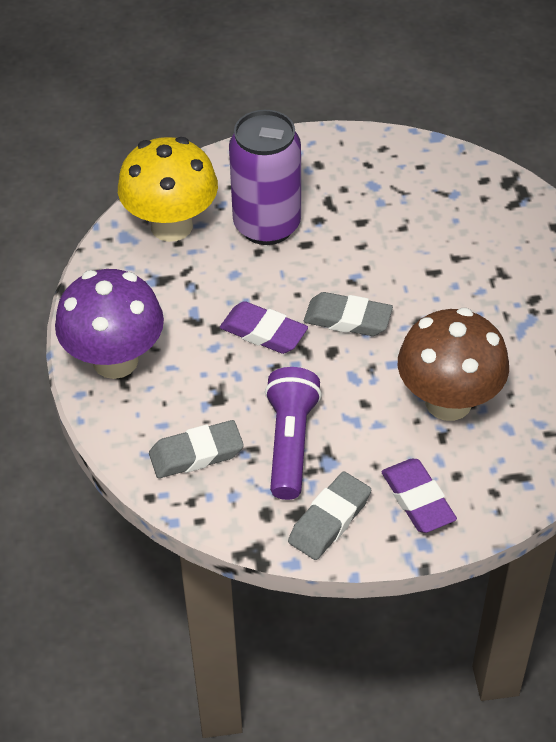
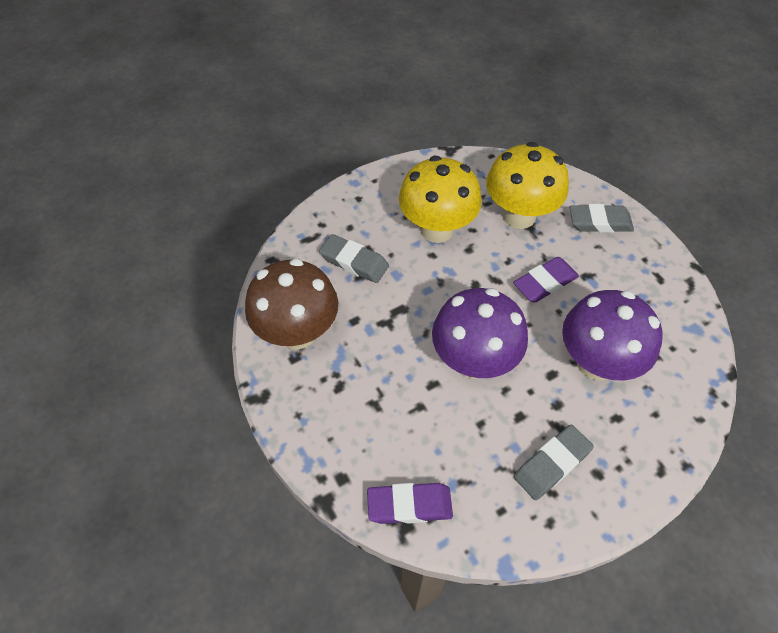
purple can: 1 -> 0
purple flashlight: 1 -> 0
purple mushroom: 1 -> 2
yellow mushroom: 1 -> 2

